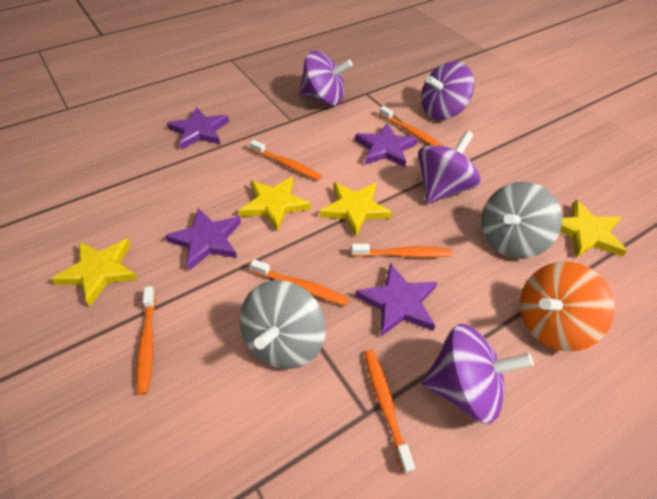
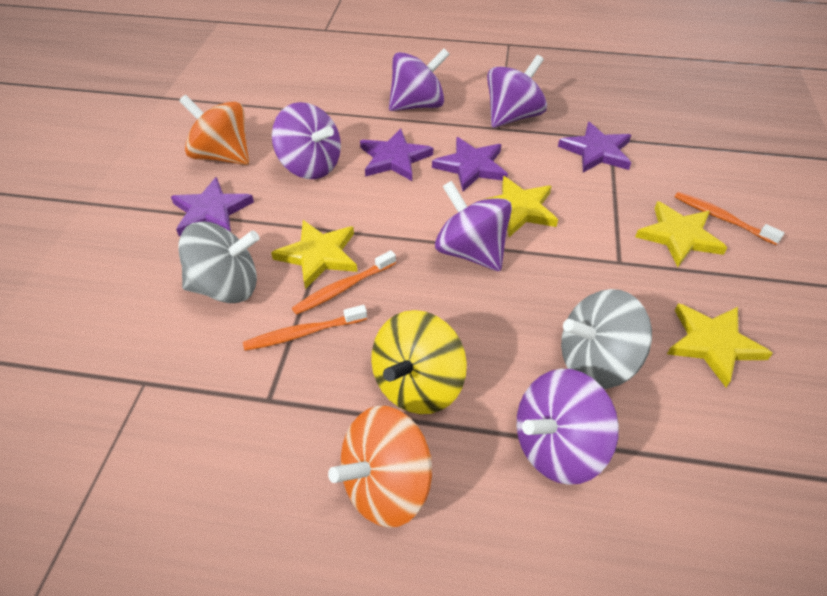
orange spinning top: 1 -> 2
orange toothbrush: 6 -> 3
purple spinning top: 4 -> 5
yellow spinning top: 0 -> 1

